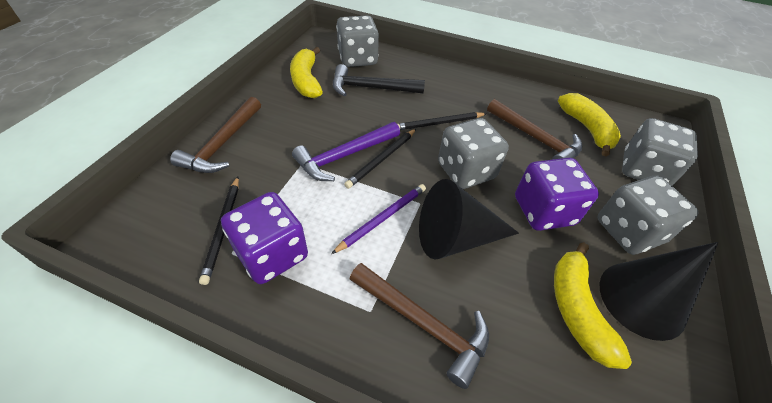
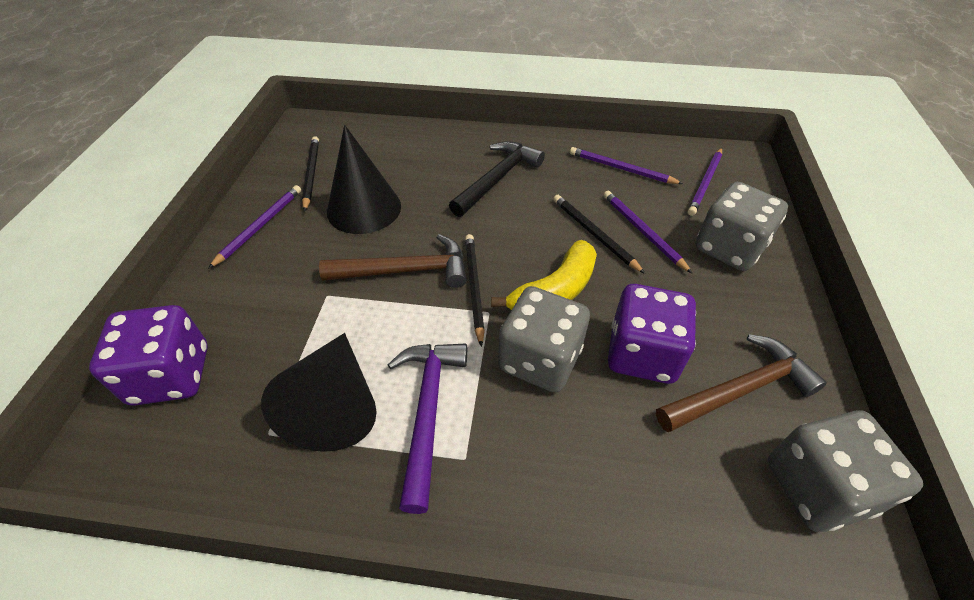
brown hammer: 3 -> 2
grey dice: 4 -> 3
purple pencil: 1 -> 4
yellow banana: 3 -> 1

